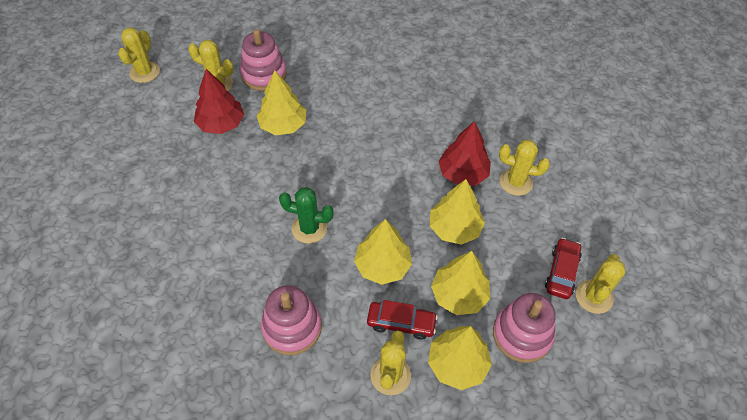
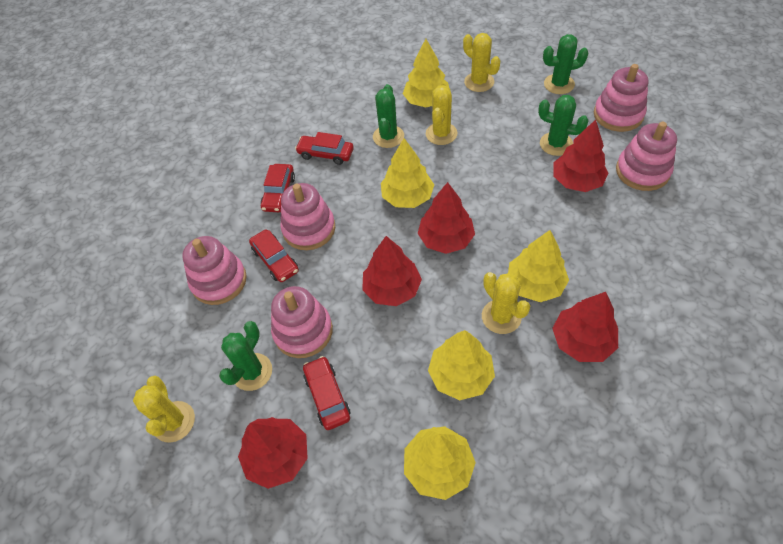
green cactus: 1 -> 4
pink stacking toy: 3 -> 5
red car: 2 -> 4
red tree: 2 -> 5
yellow cactus: 5 -> 4

